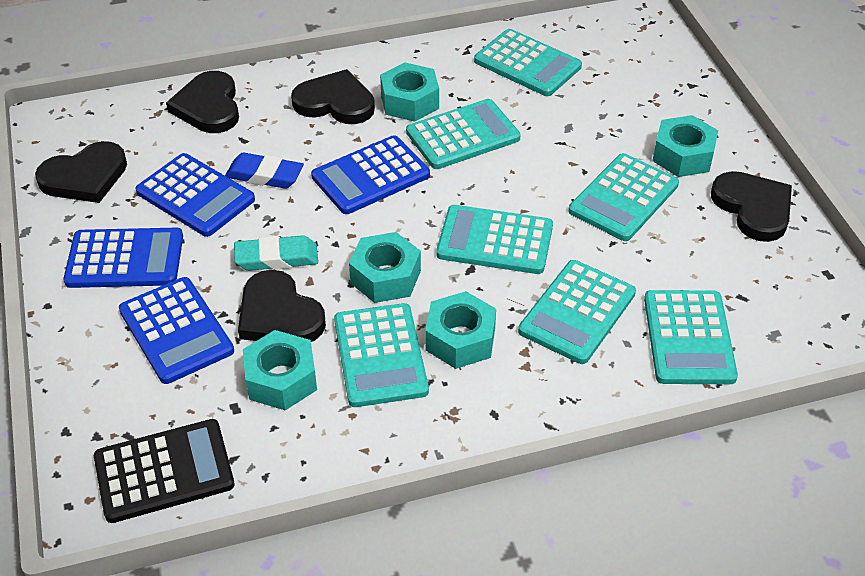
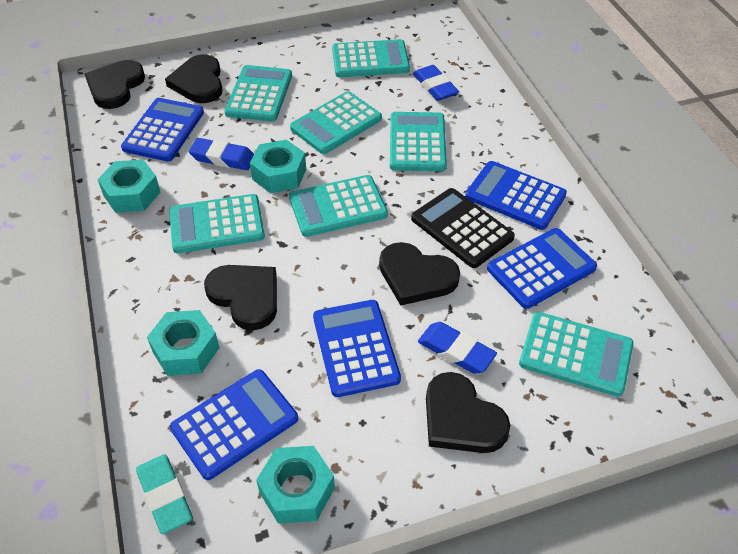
blue calculator: 4 -> 5
blue eraser: 1 -> 3
turquoise nut: 5 -> 4

